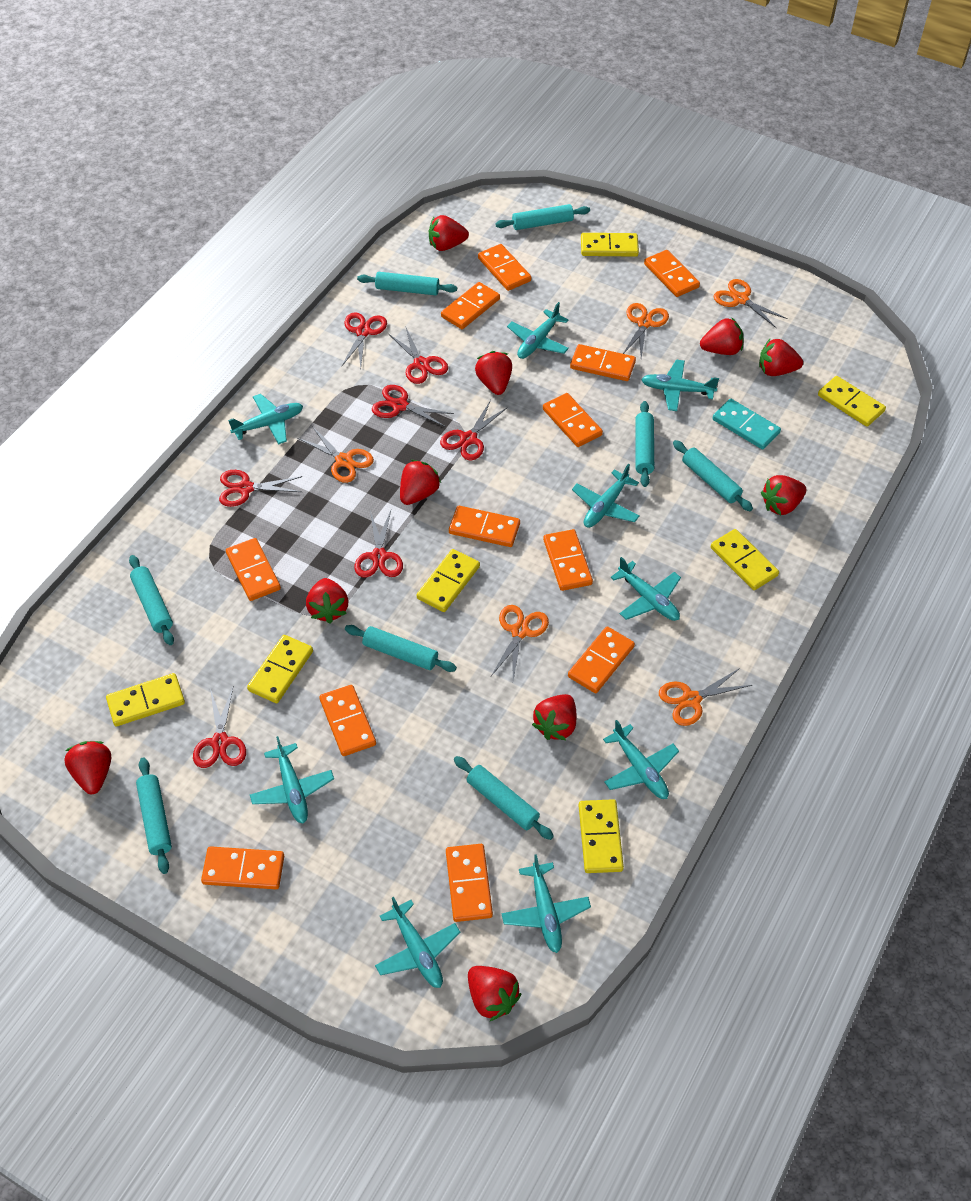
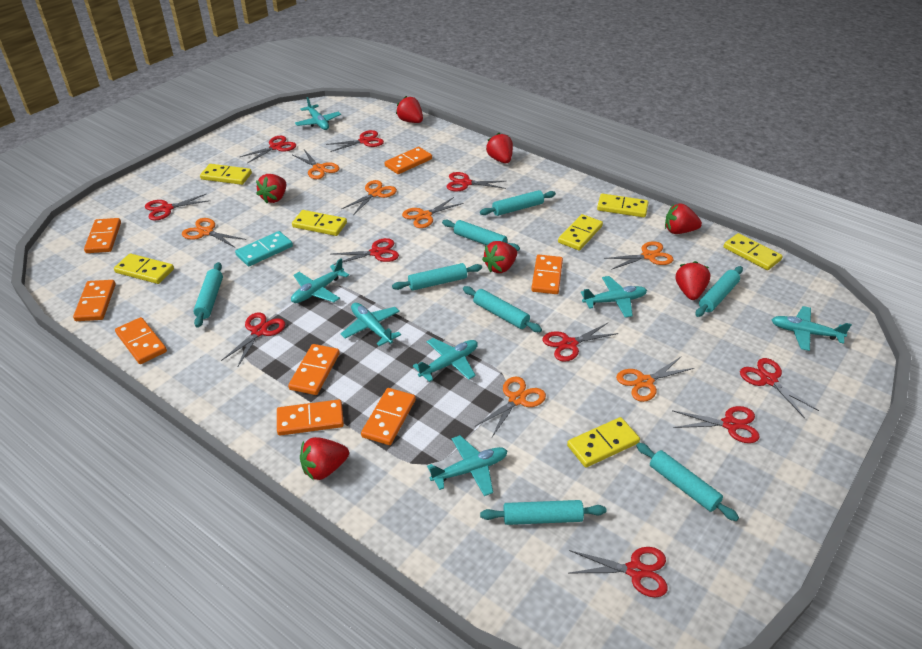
orange domino: 12 -> 8
orange scissors: 5 -> 7
red scissors: 7 -> 10
red strawberry: 10 -> 7
turquoise plane: 9 -> 7

